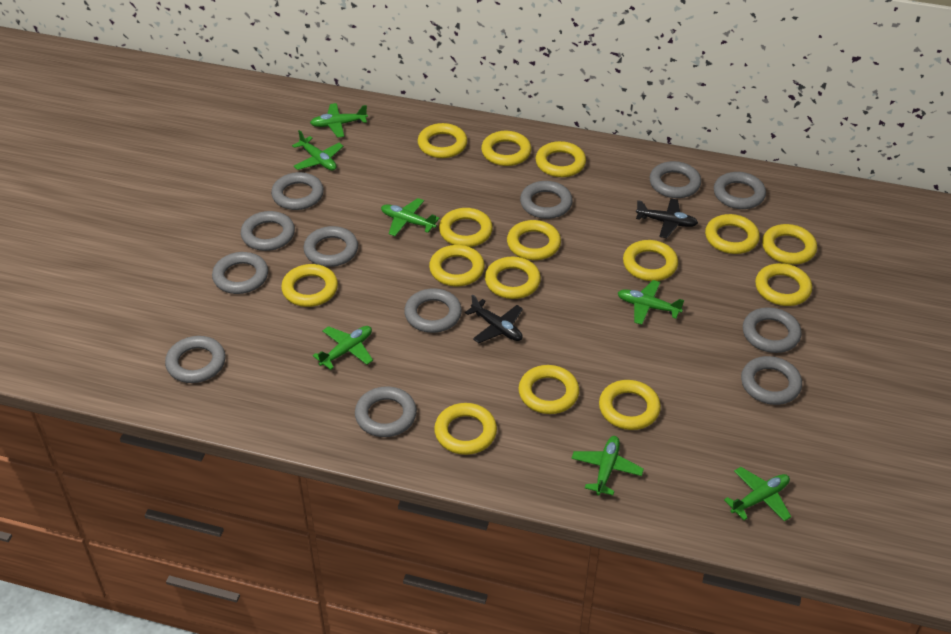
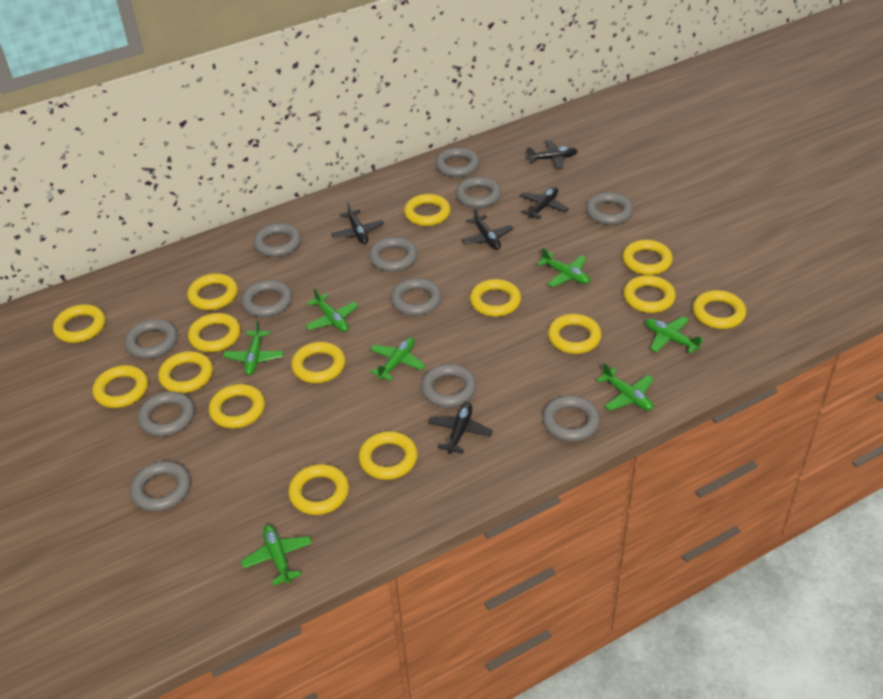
black plane: 2 -> 5

